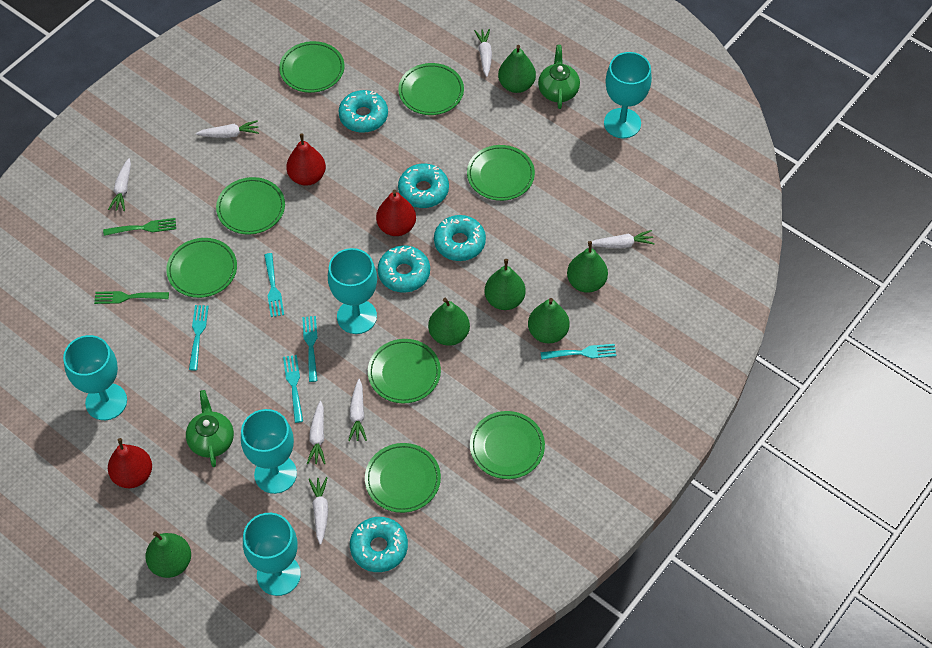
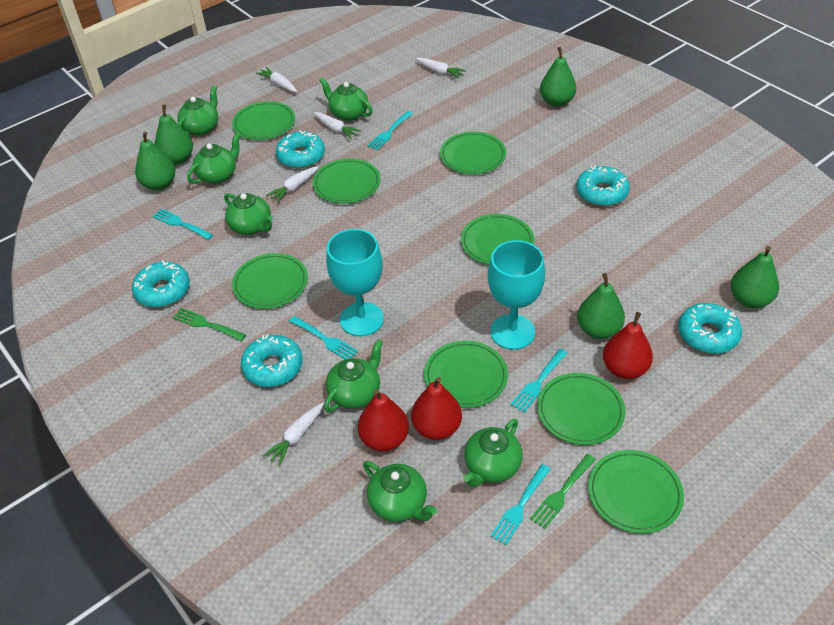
green pear: 6 -> 5
green teapot: 2 -> 7
turquoise goblet: 5 -> 2
white carrot: 7 -> 5

